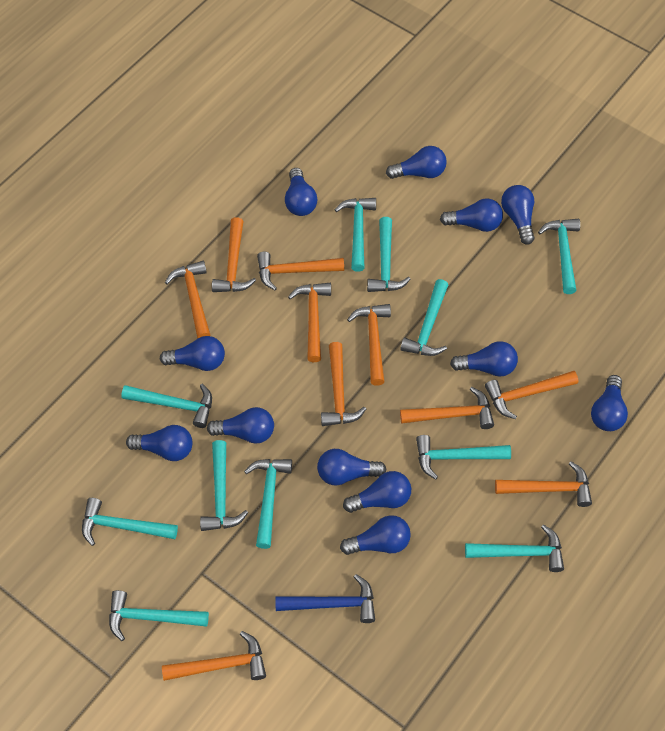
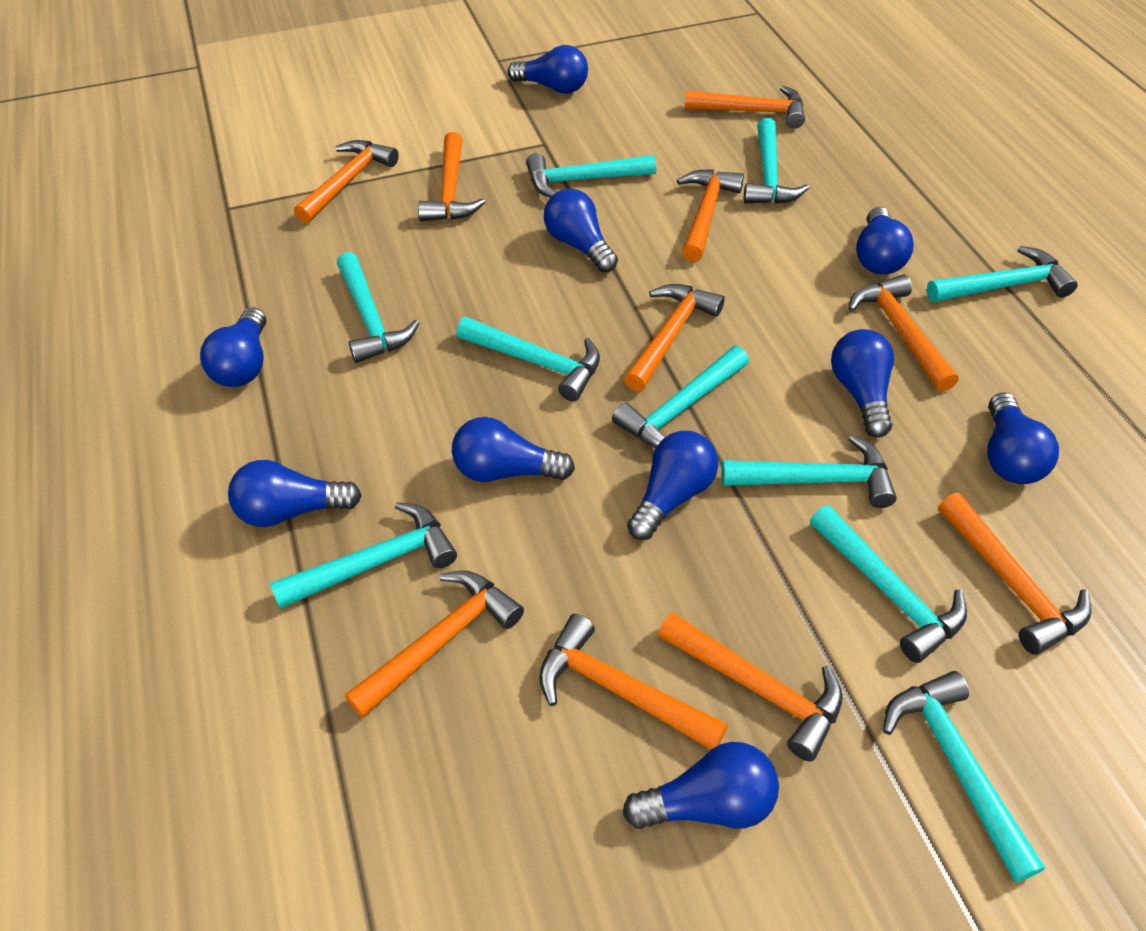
blue hammer: 1 -> 0
blue light bulb: 12 -> 10
turquoise hammer: 11 -> 10

